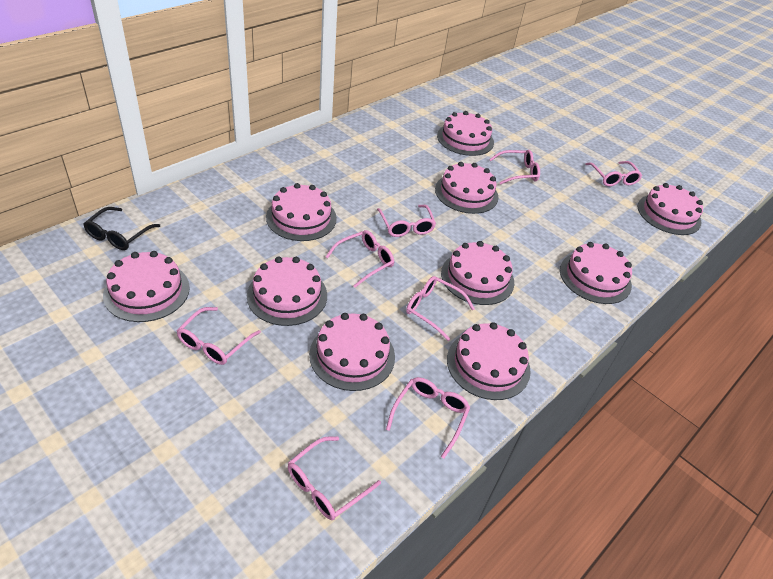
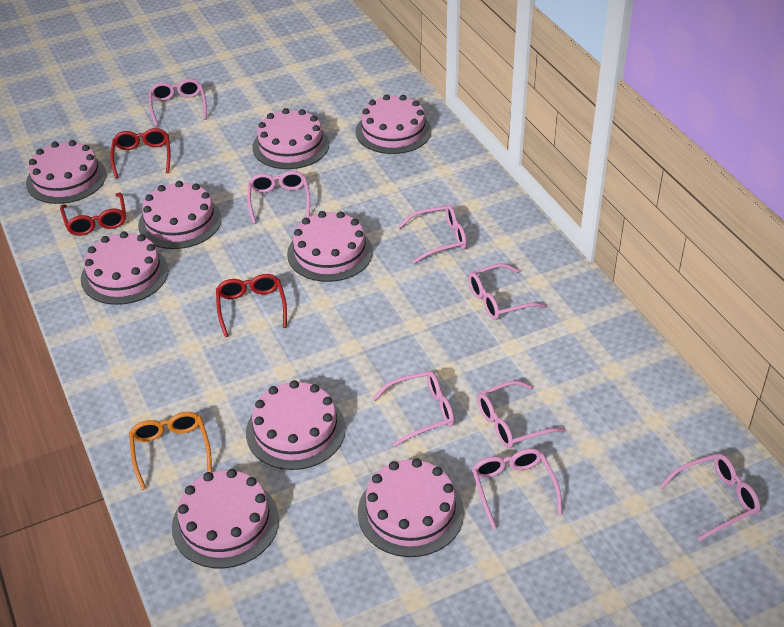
black glasses: 1 -> 0
orange glasses: 0 -> 1
pink cake: 10 -> 9
red glasses: 0 -> 3

